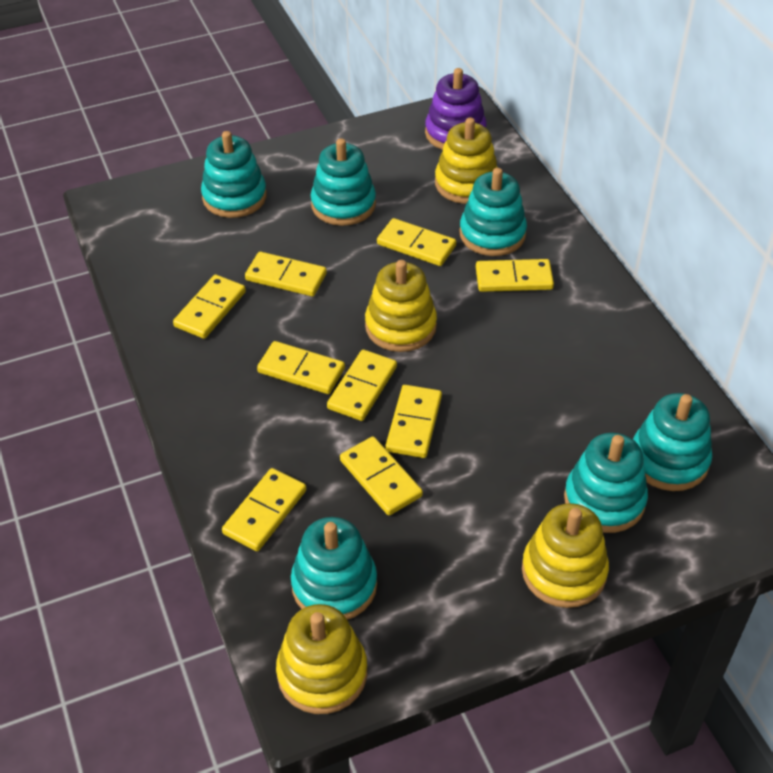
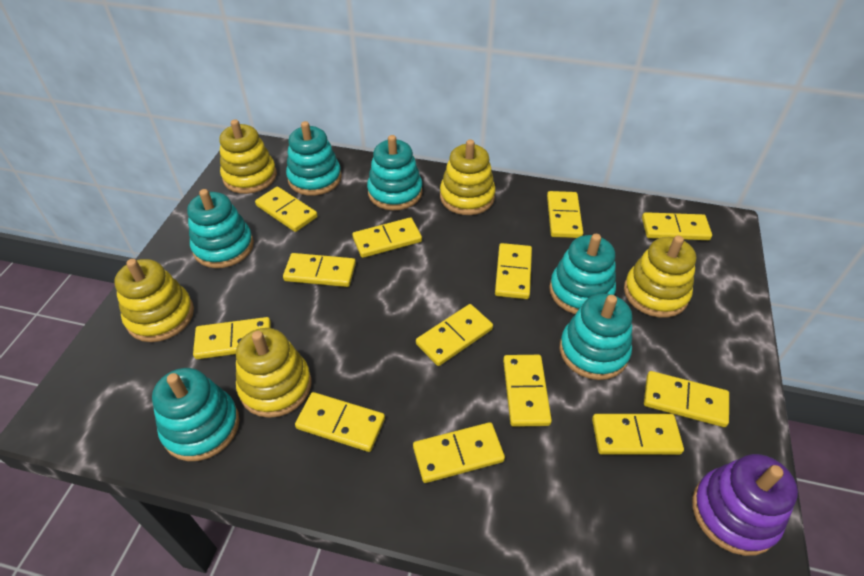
yellow domino: 9 -> 13
yellow stacking toy: 4 -> 5

